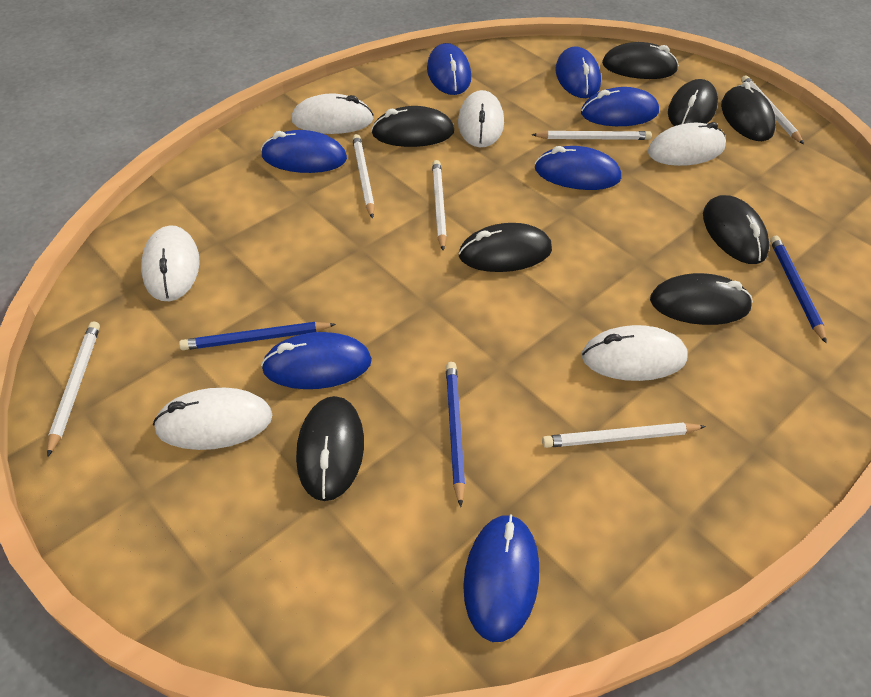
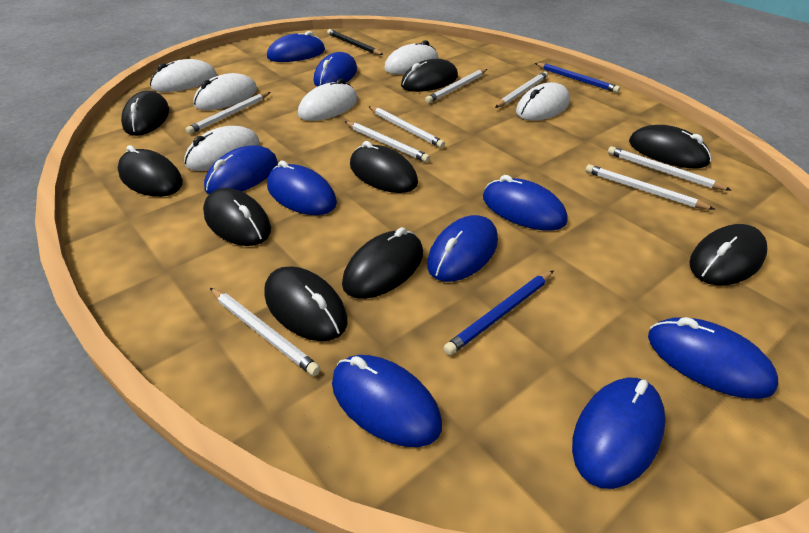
black mouse: 8 -> 9
black pencil: 0 -> 1
blue mouse: 7 -> 9
blue pencil: 3 -> 2
white pencil: 6 -> 8

